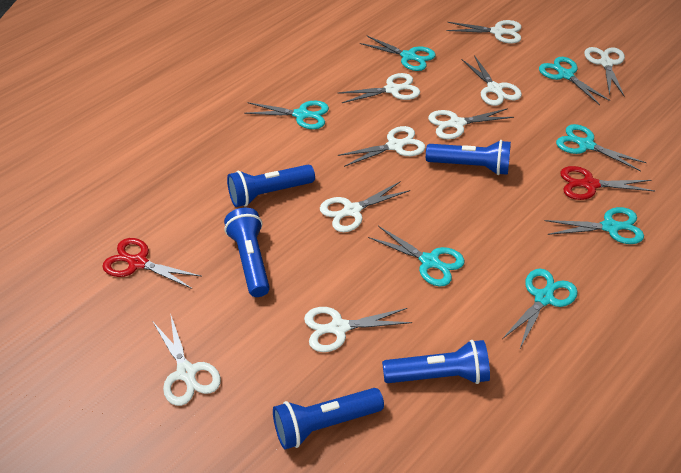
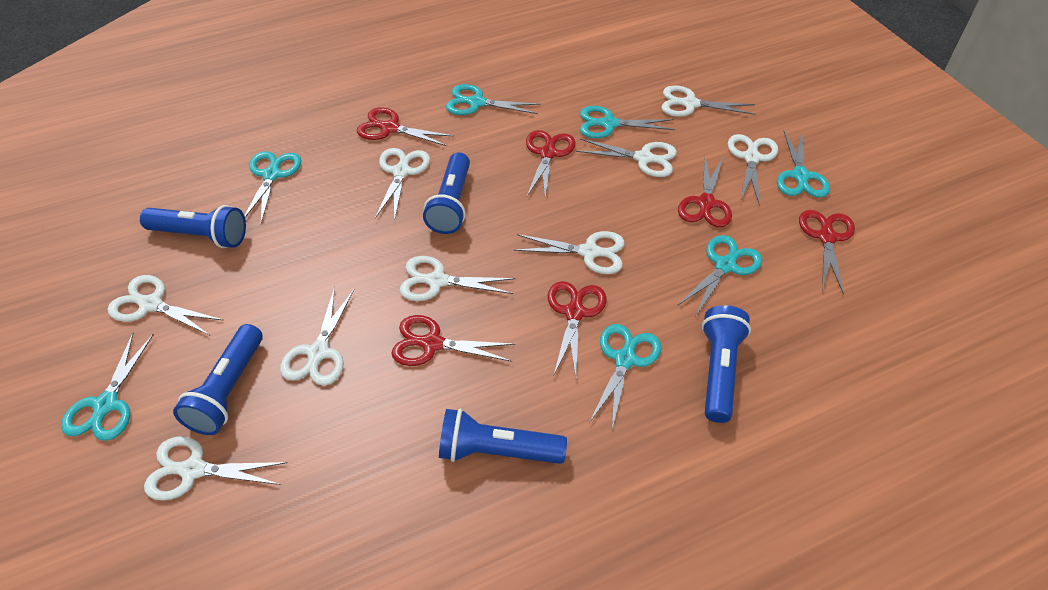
red scissors: 2 -> 6

